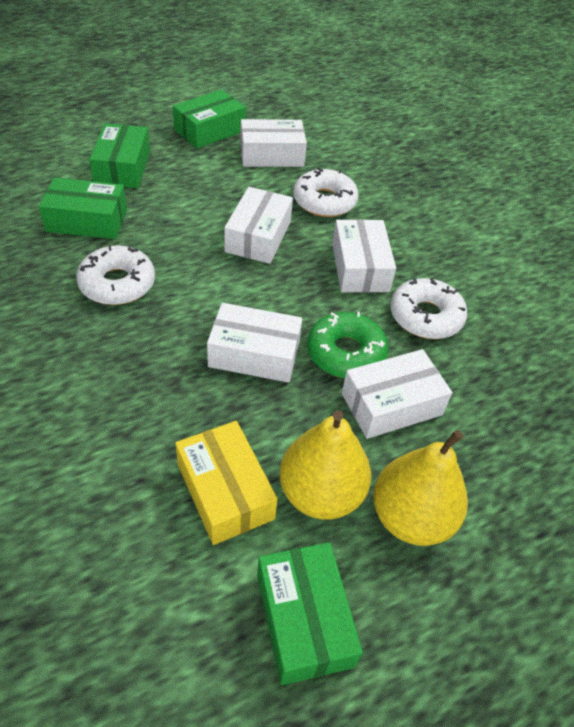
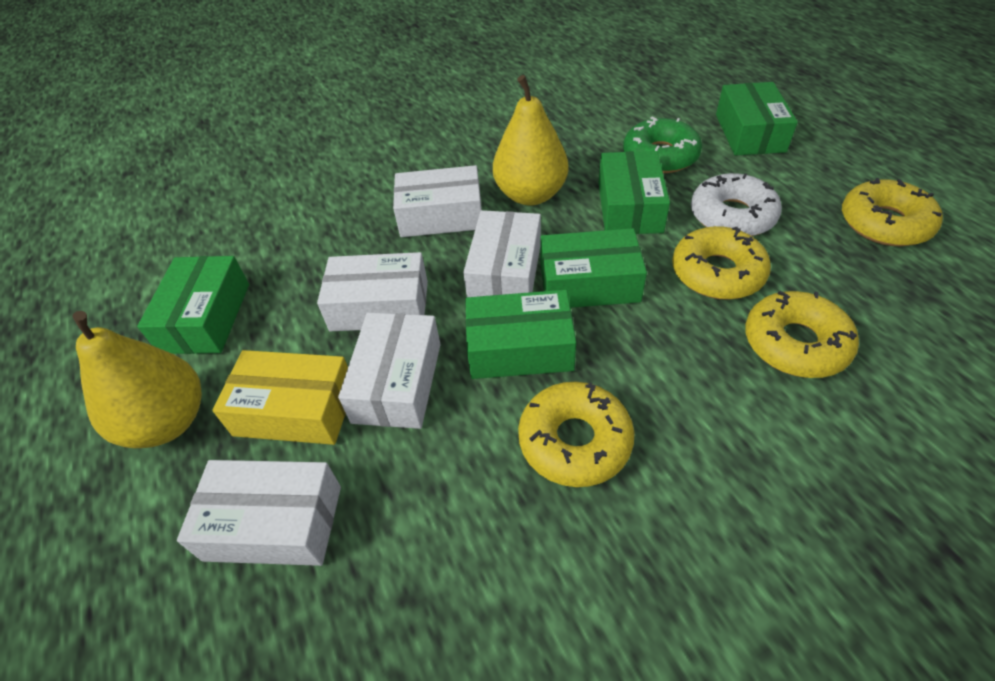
green box: 4 -> 5
white donut: 3 -> 1
yellow donut: 0 -> 4

